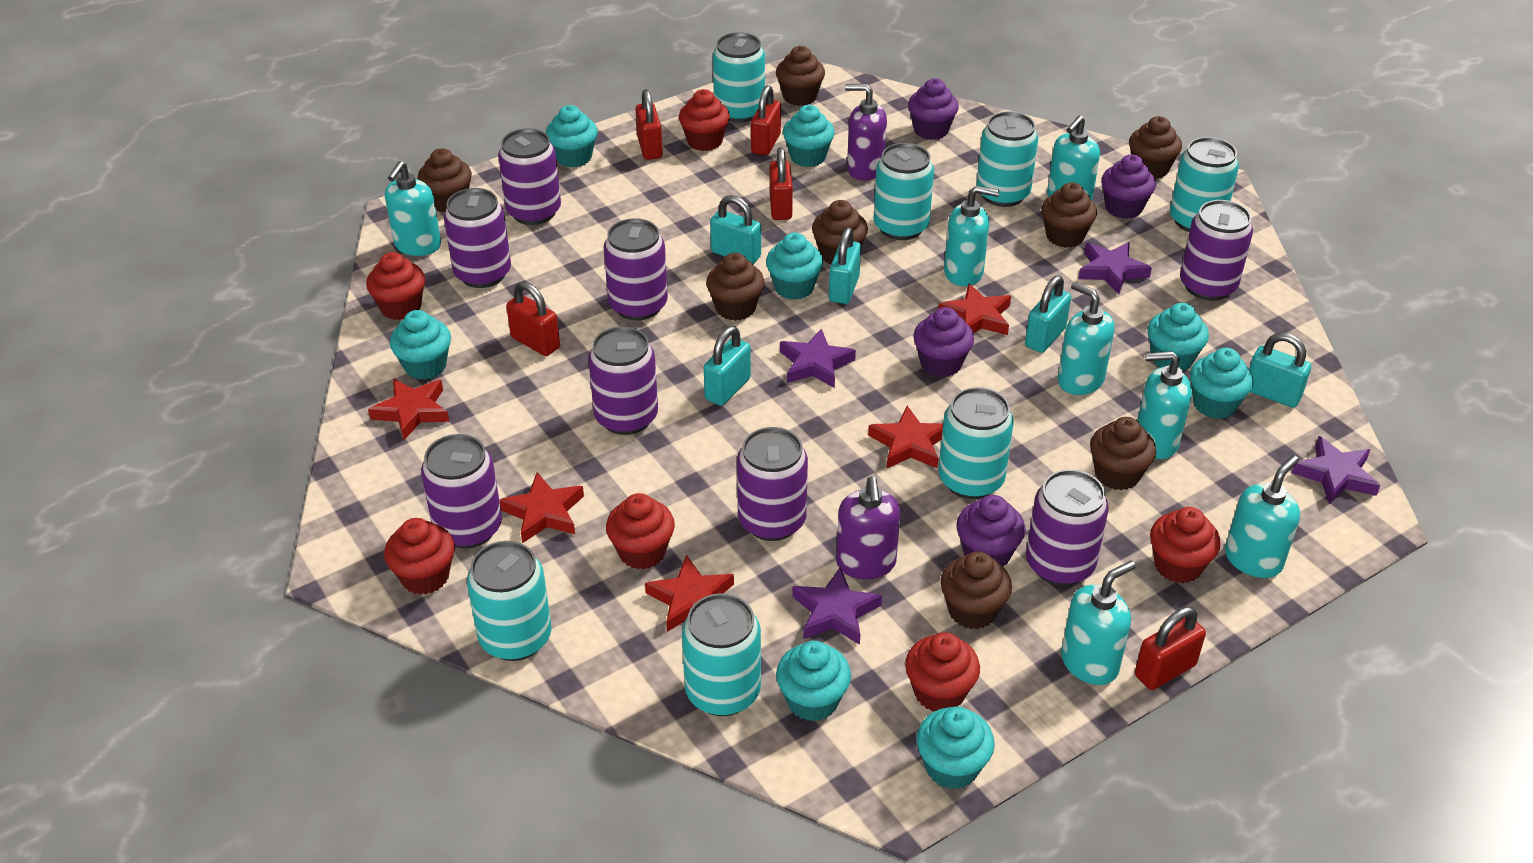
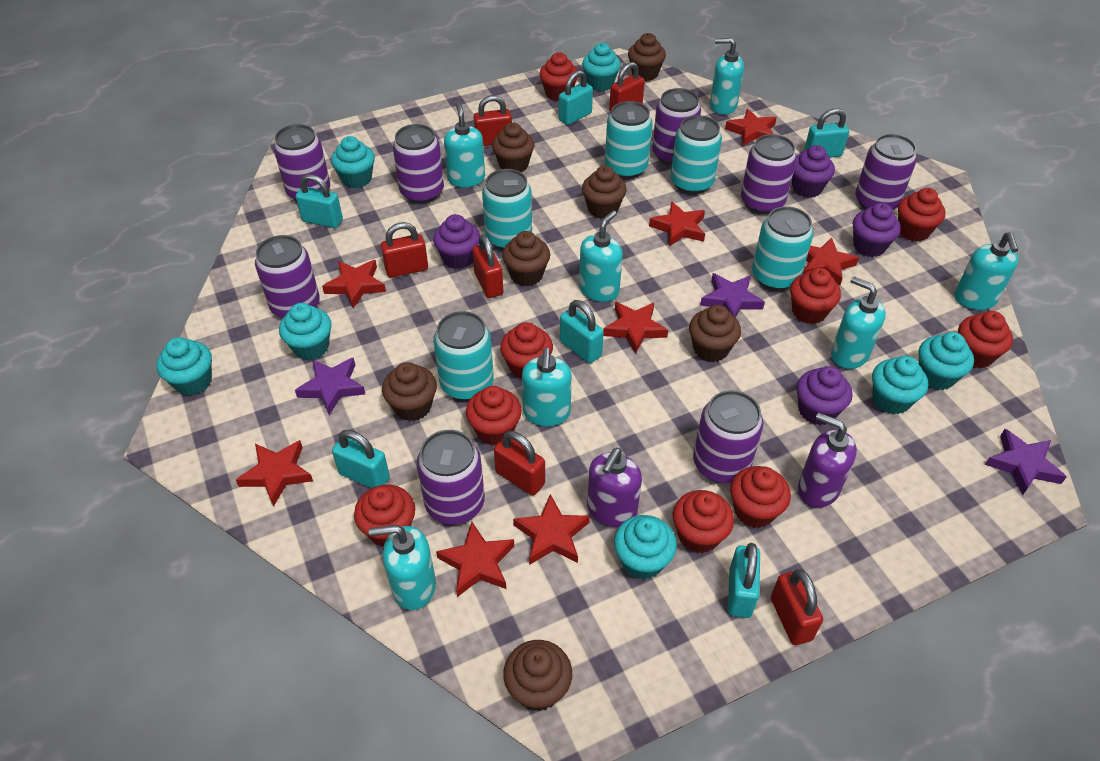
brown cupcake: 8 -> 7
purple star: 4 -> 3
red cupcake: 6 -> 9
red padlock: 5 -> 6
red star: 5 -> 8
turquoise can: 7 -> 5
turquoise cupcake: 8 -> 7
turquoise padlock: 5 -> 6

